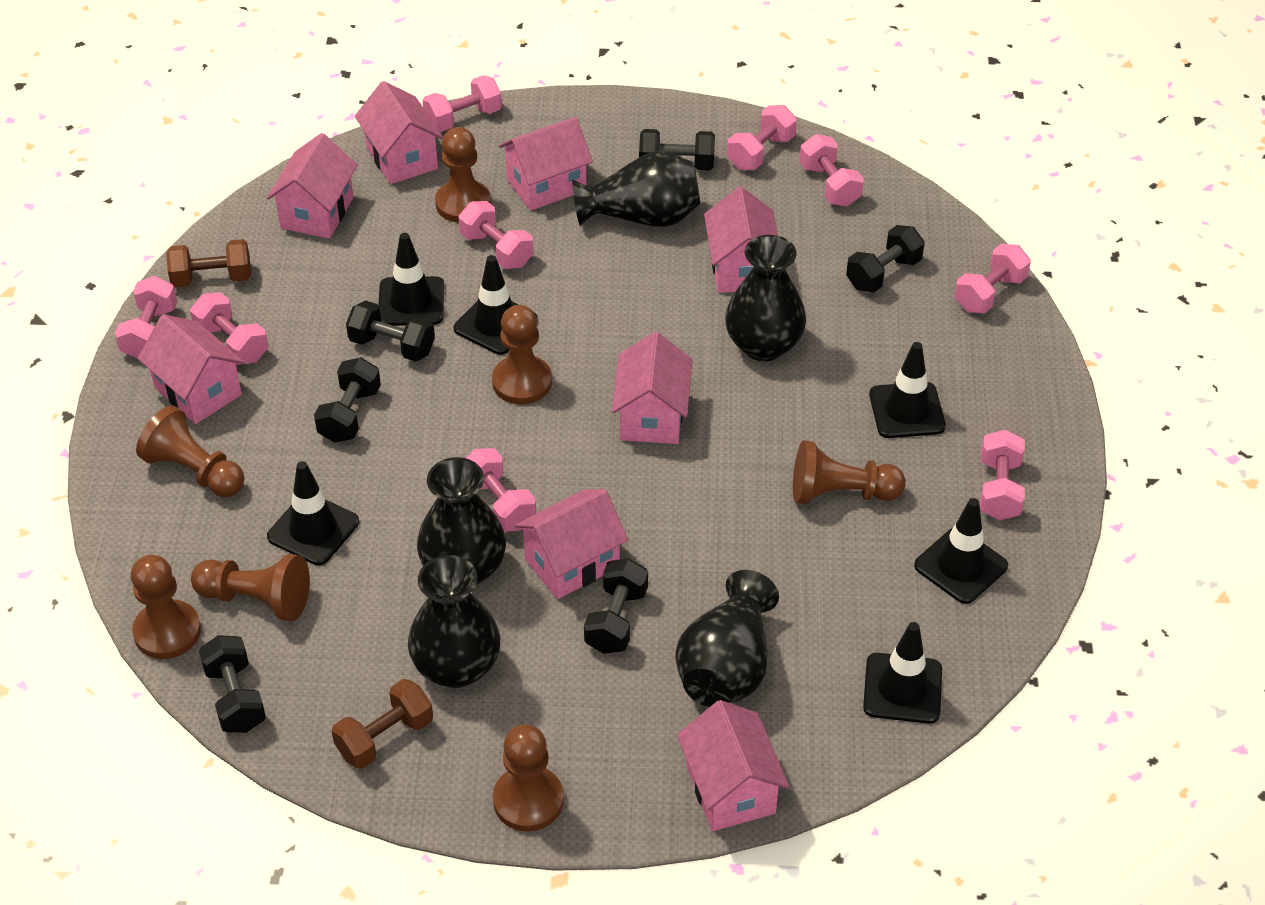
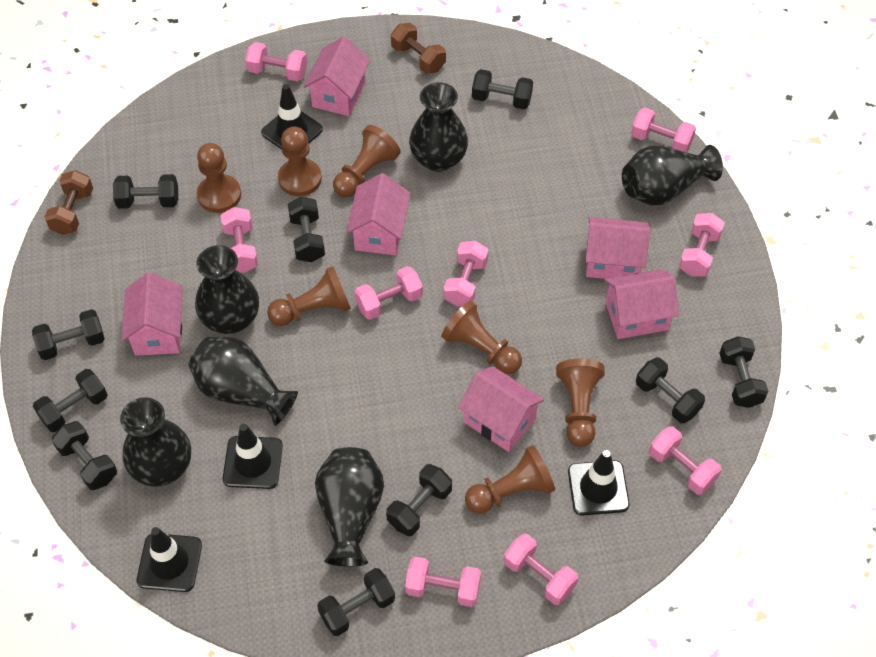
black dumbbell: 6 -> 10
black traffic cone: 6 -> 4
black vase: 5 -> 6
pink house: 8 -> 6

